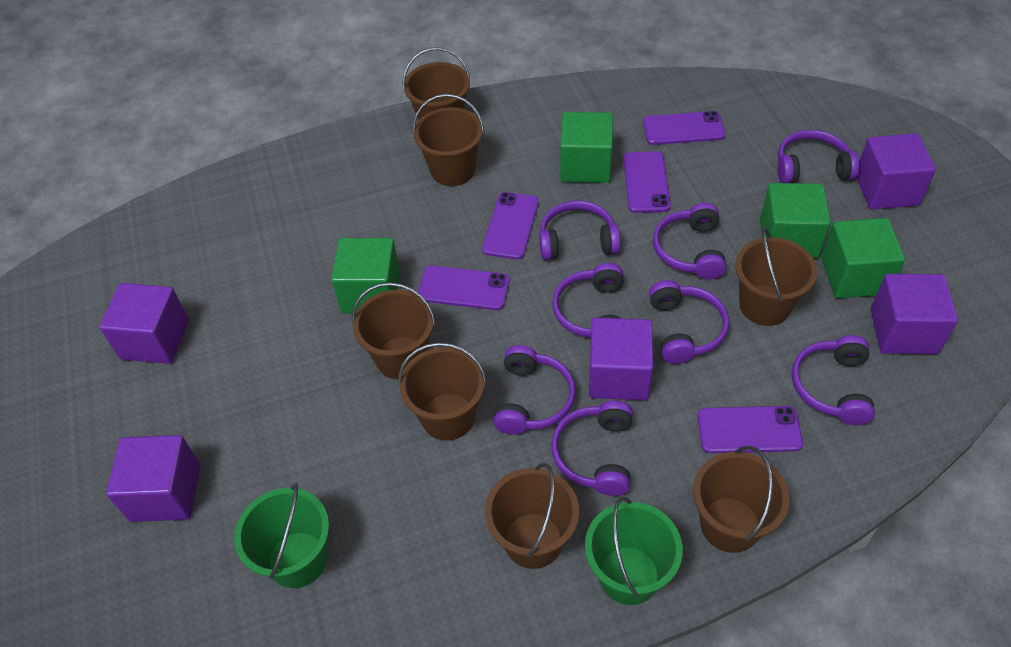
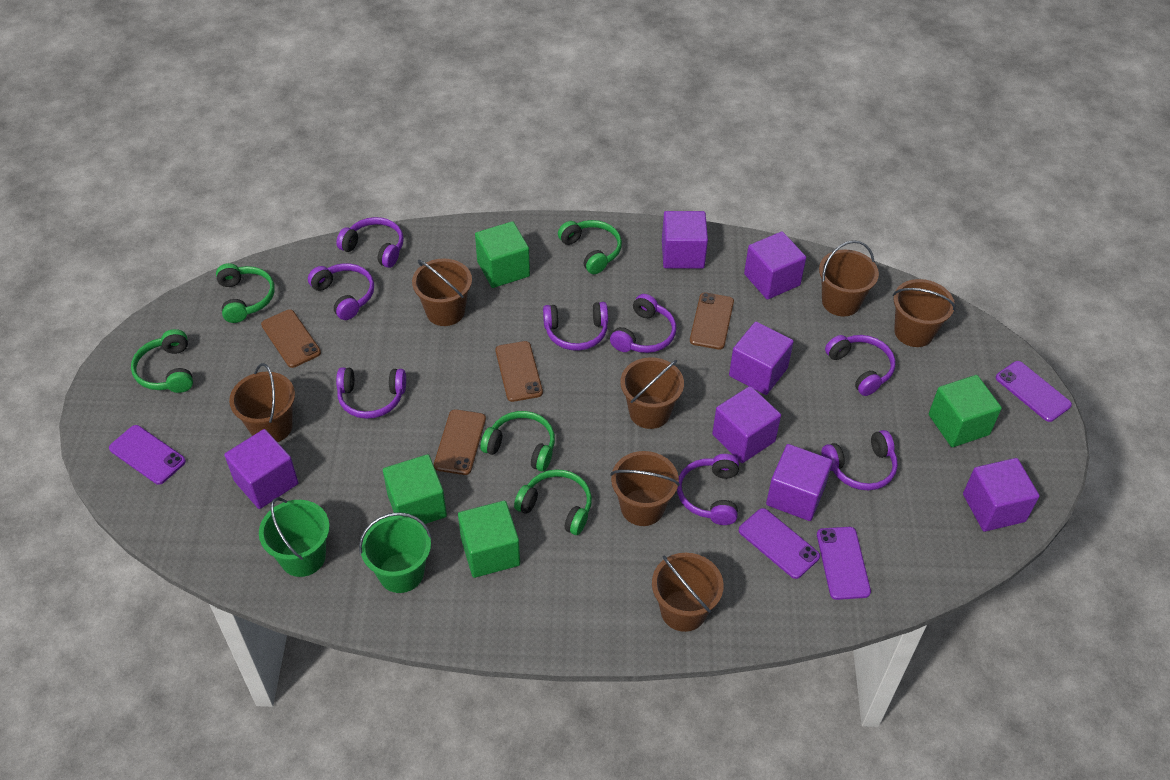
brown phone: 0 -> 4
green headphones: 0 -> 5
purple cube: 5 -> 7
purple phone: 5 -> 4

